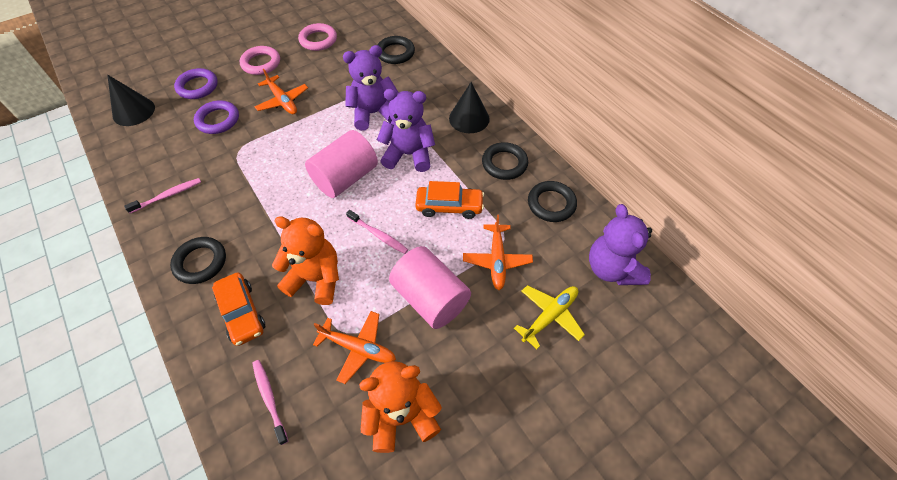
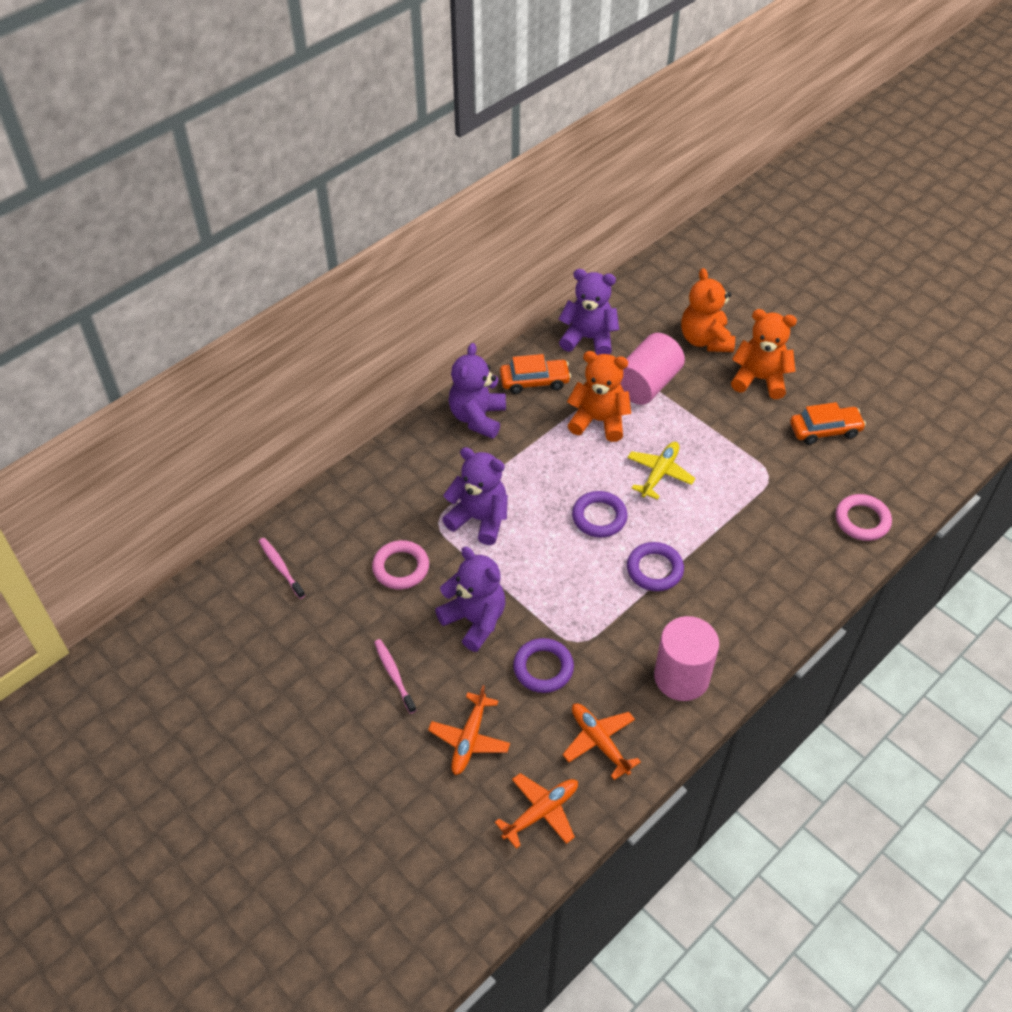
black cone: 2 -> 0
black ring: 4 -> 0
orange teddy bear: 2 -> 3
pink toothbrush: 3 -> 2
purple ring: 2 -> 3
purple teddy bear: 3 -> 4

